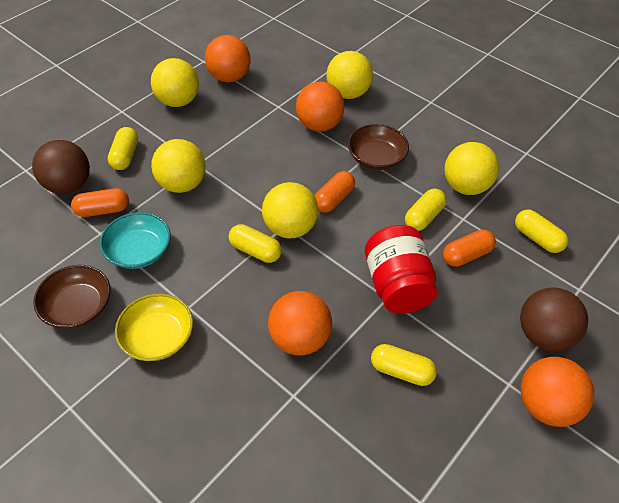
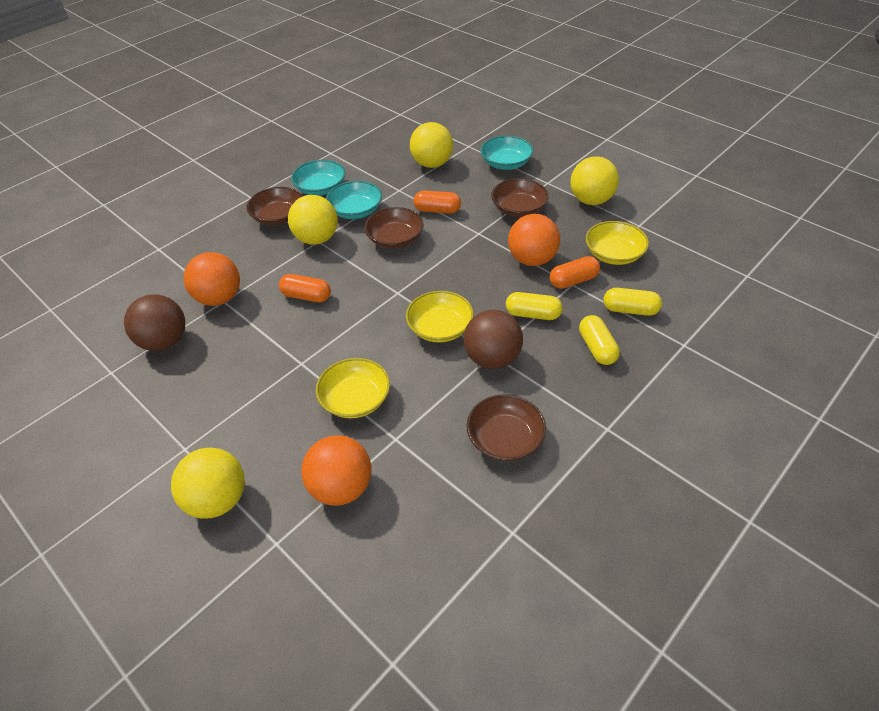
brown bowl: 2 -> 4
orange ball: 4 -> 3
red jar: 1 -> 0
turquoise bowl: 1 -> 3
yellow ball: 5 -> 4
yellow bowl: 1 -> 3
yellow capsule: 5 -> 3

